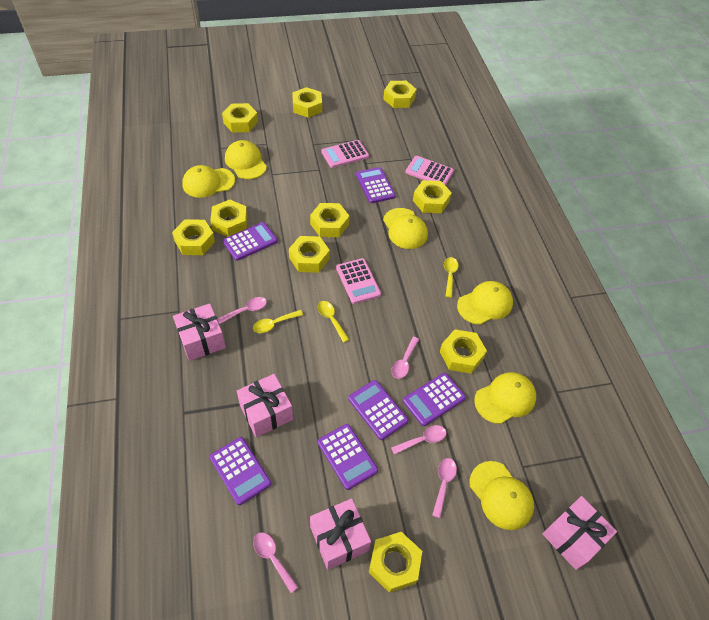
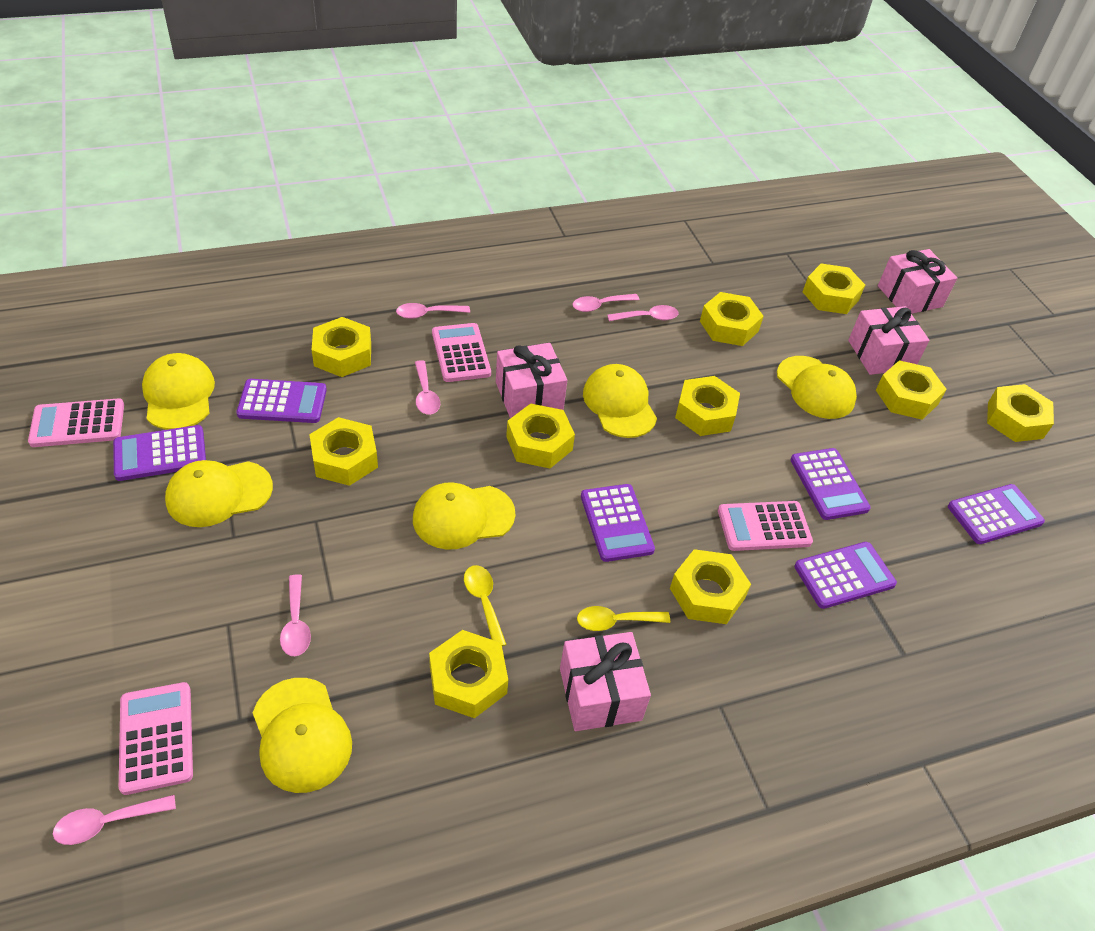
pink calculator: 3 -> 4
pink spoon: 5 -> 6
yellow spoon: 3 -> 2

